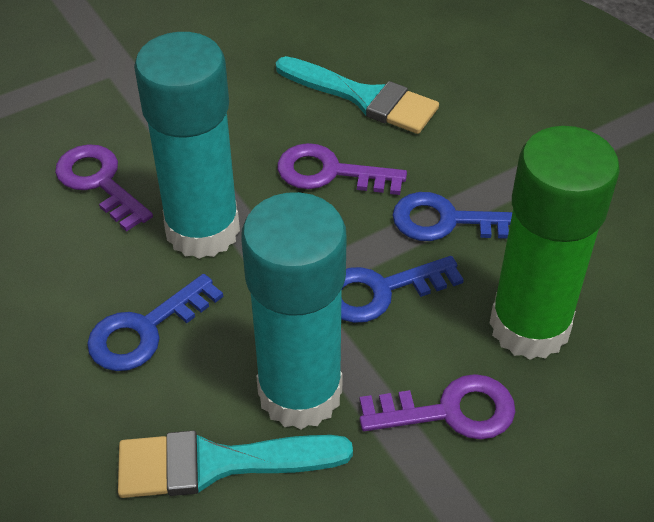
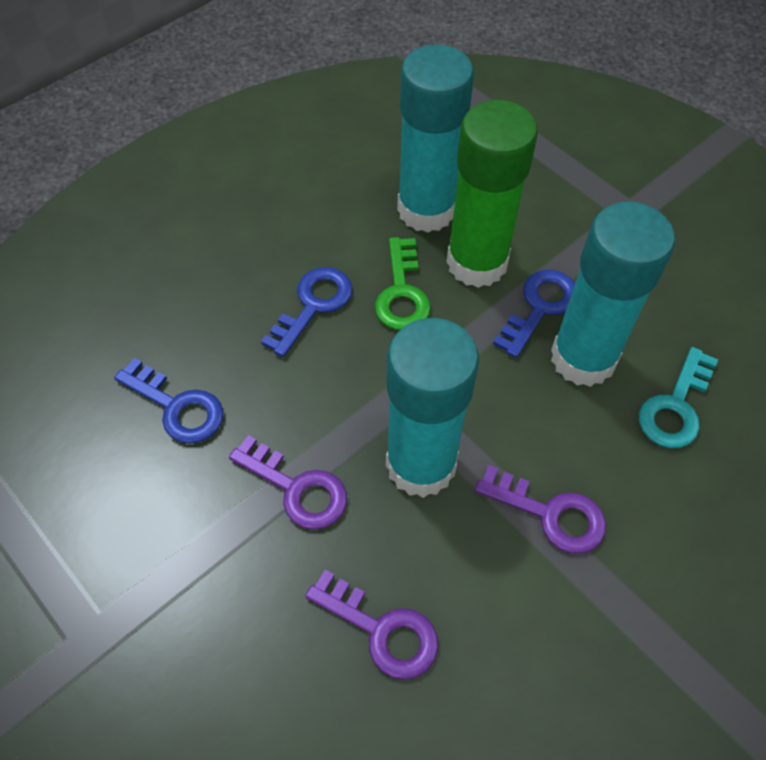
green key: 0 -> 1
turquoise brush: 2 -> 0
turquoise glue stick: 2 -> 3
turquoise key: 0 -> 1

